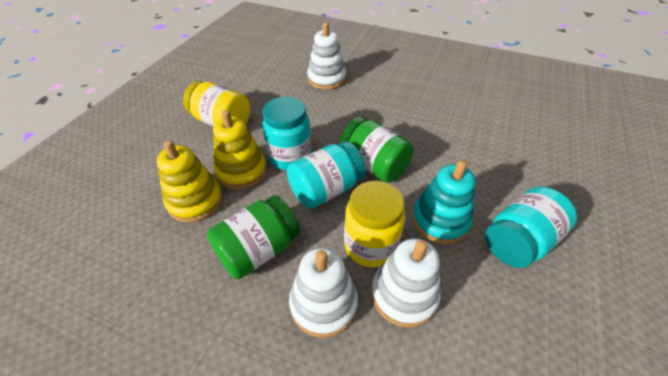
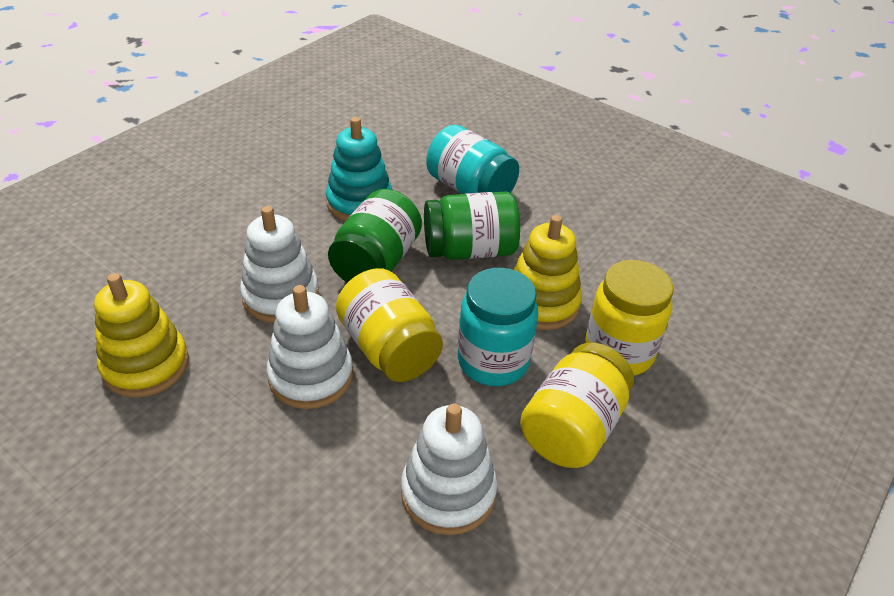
turquoise jar: 3 -> 2
yellow jar: 2 -> 3

